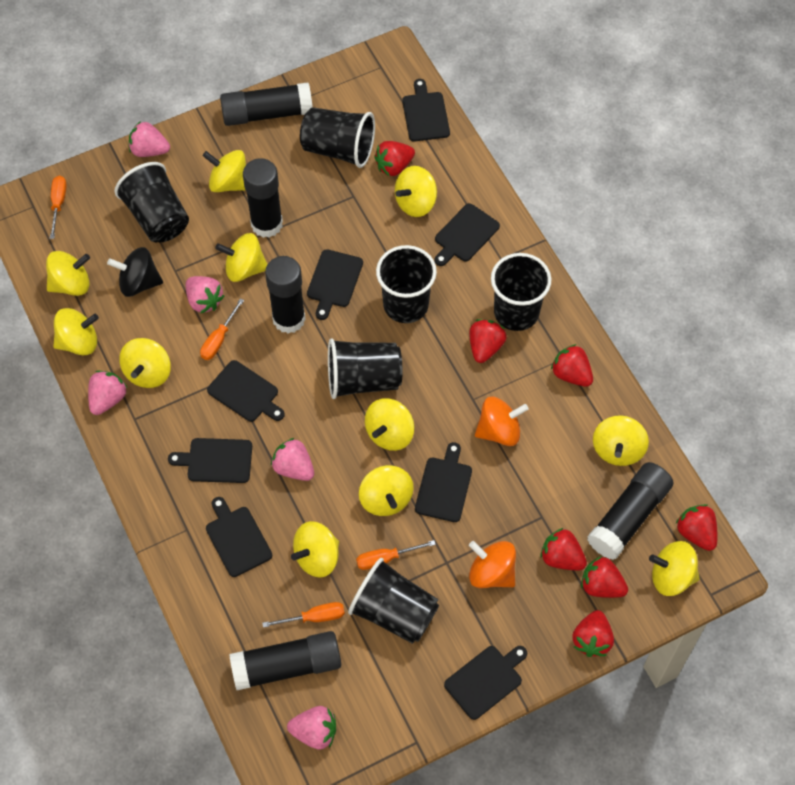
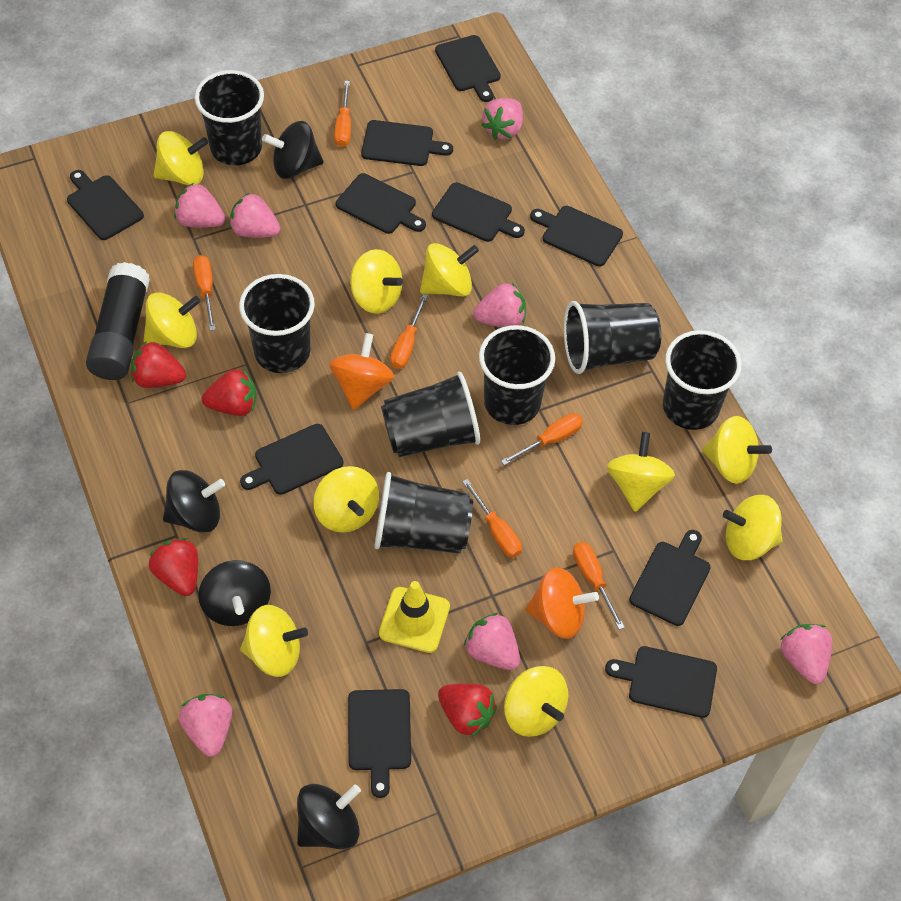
black cup: 6 -> 7
black cutting board: 8 -> 10
black glue stick: 5 -> 1
black spinning top: 1 -> 4
orange screwdriver: 4 -> 6
pink strawberry: 5 -> 7
red strawberry: 7 -> 4
yellow spinning top: 11 -> 10
yellow traffic cone: 0 -> 1

